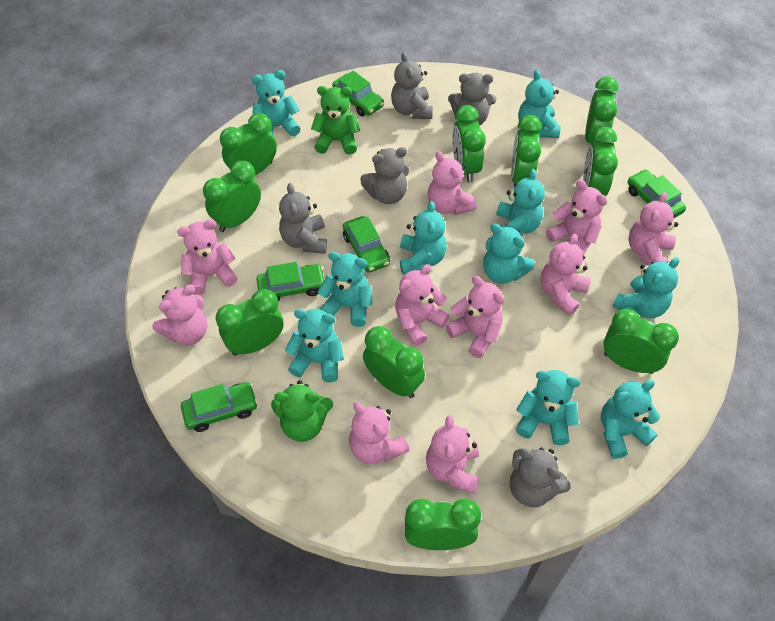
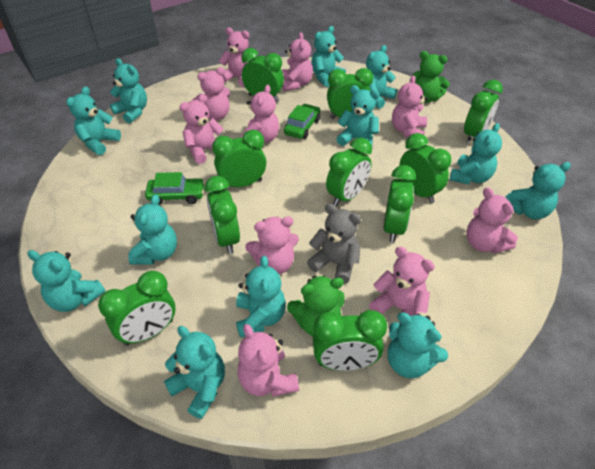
green car: 5 -> 2
grey teddy bear: 5 -> 1
turquoise teddy bear: 10 -> 12

